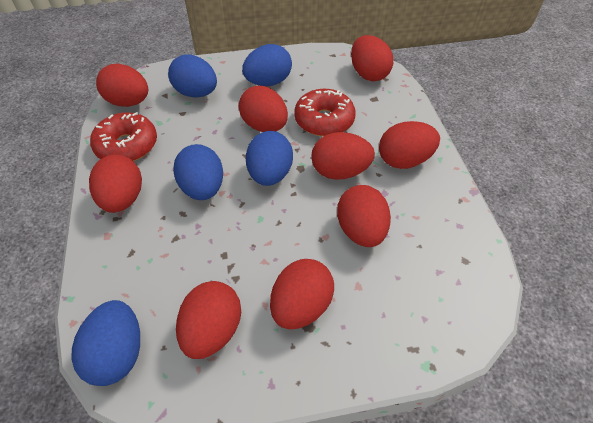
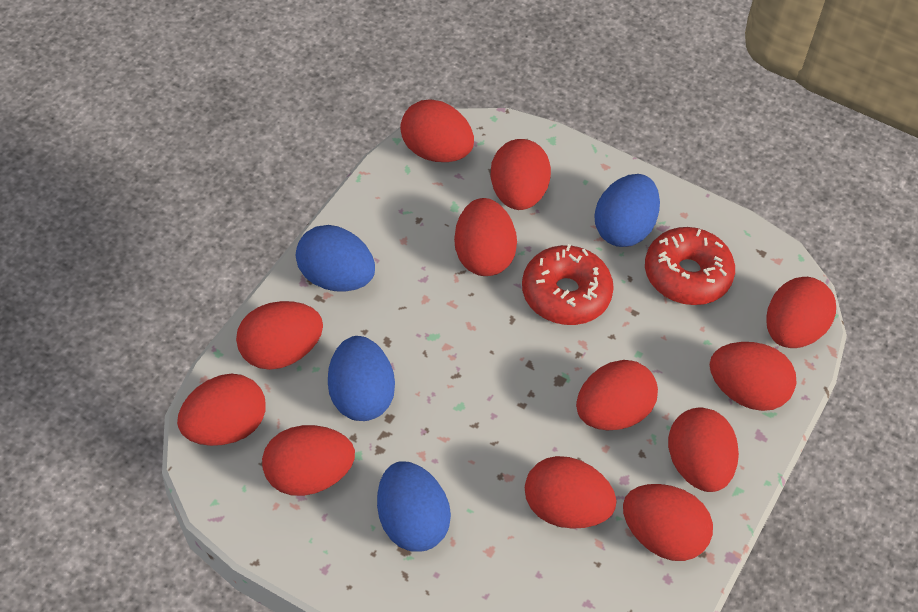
blue egg: 5 -> 4
red egg: 9 -> 12

